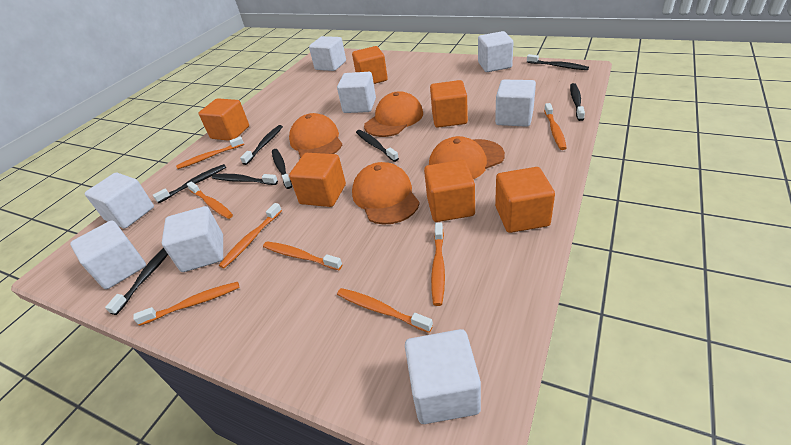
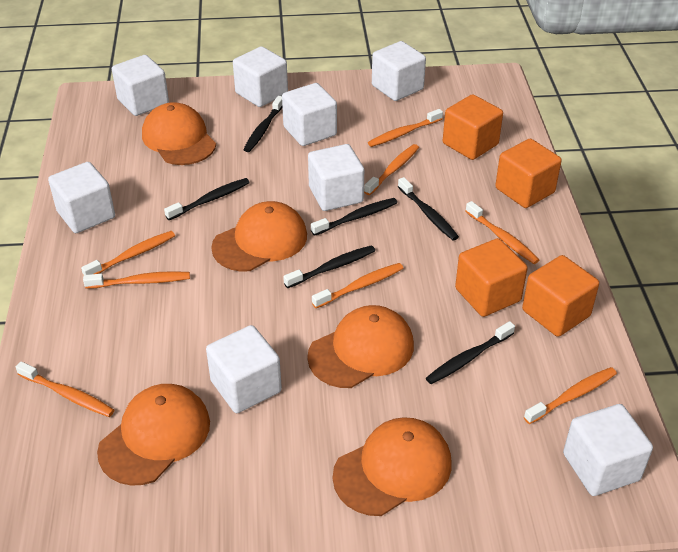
black toothbrush: 8 -> 6
orange cap: 4 -> 5
orange cube: 6 -> 4

